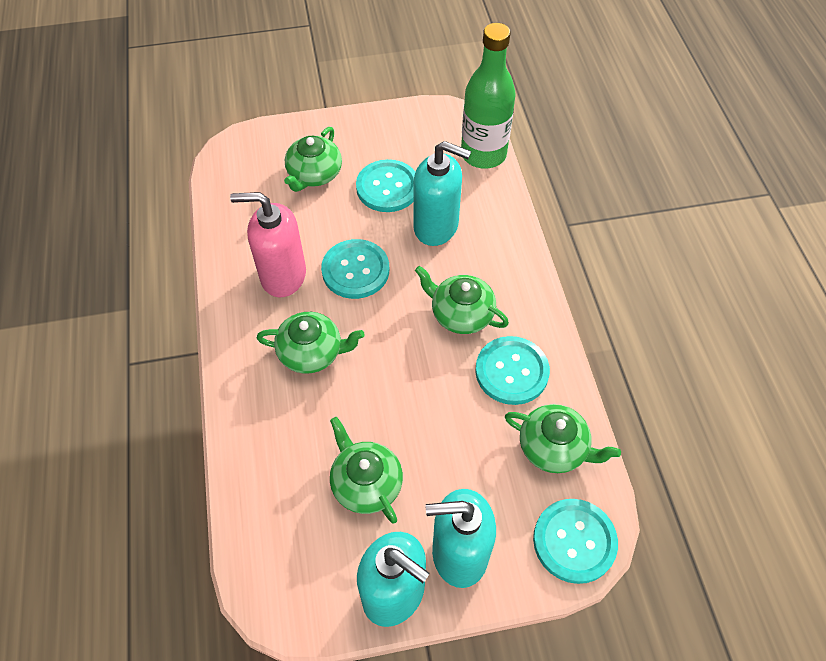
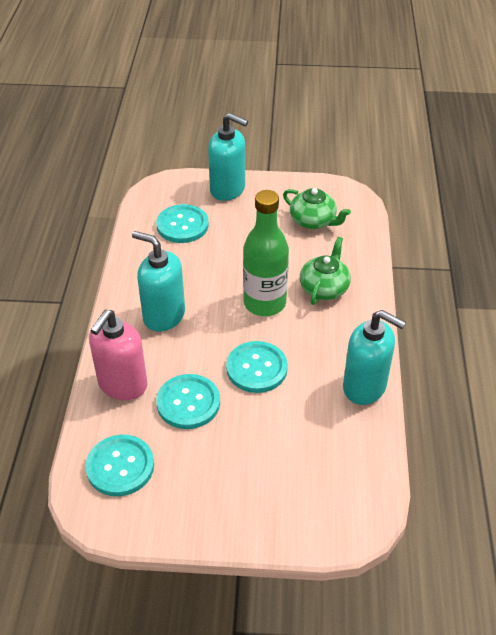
green teapot: 5 -> 2

